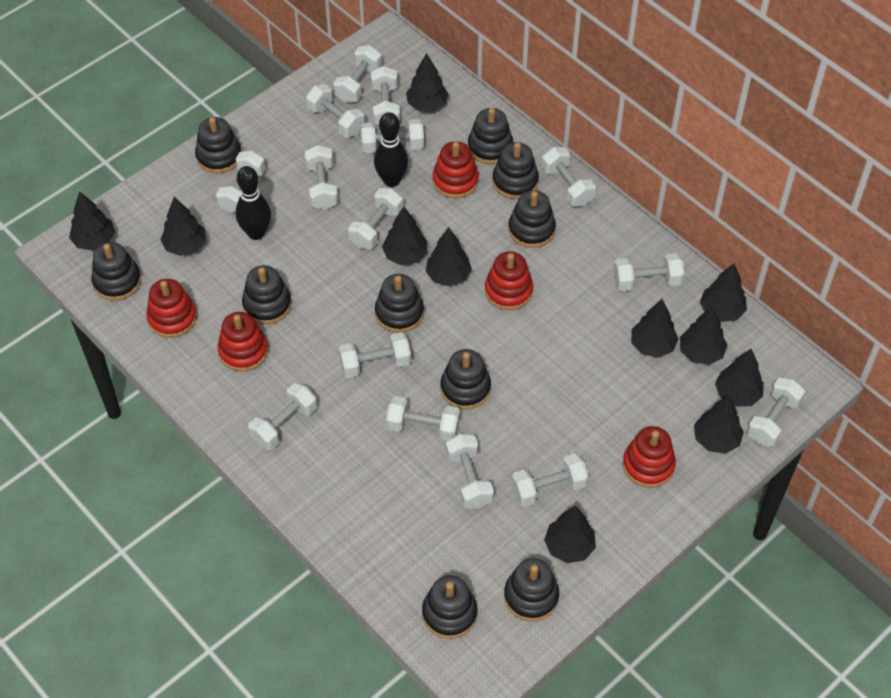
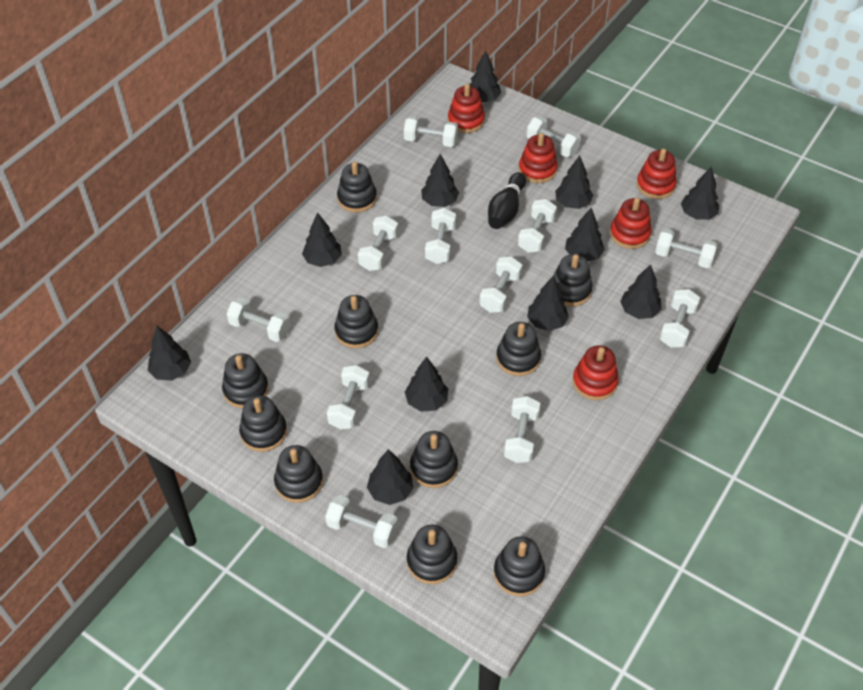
black bowling pin: 2 -> 1
white dumbbell: 15 -> 12

